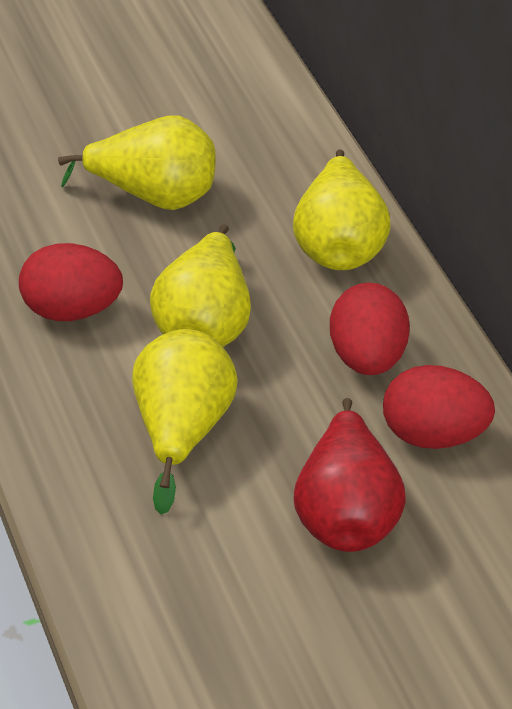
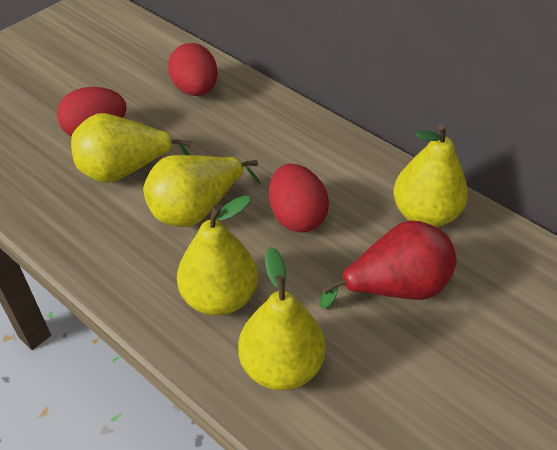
yellow pear: 4 -> 5

